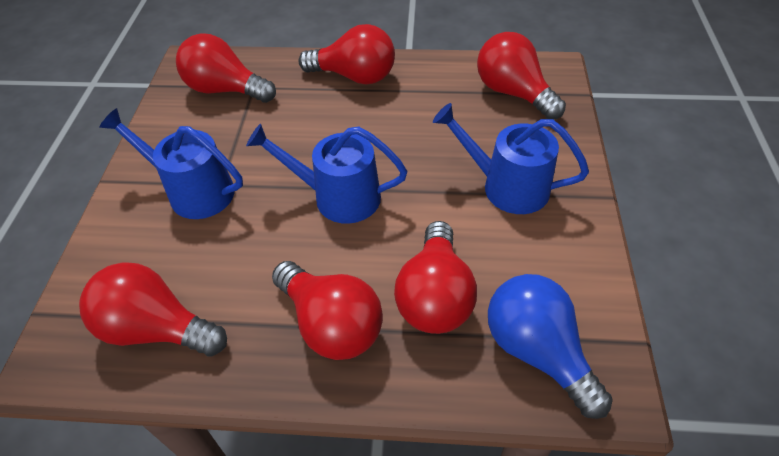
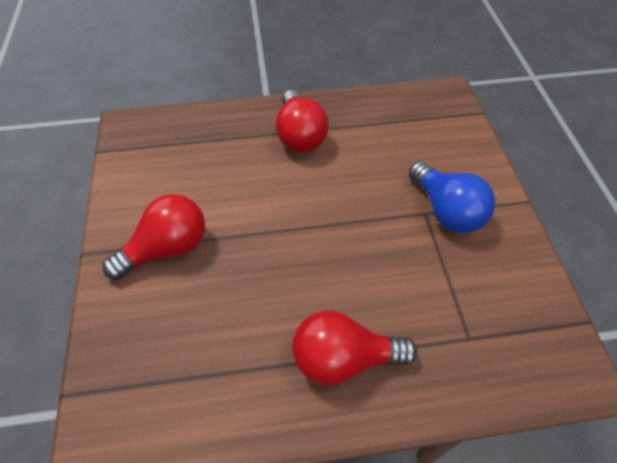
blue watering can: 3 -> 0
red light bulb: 6 -> 3

